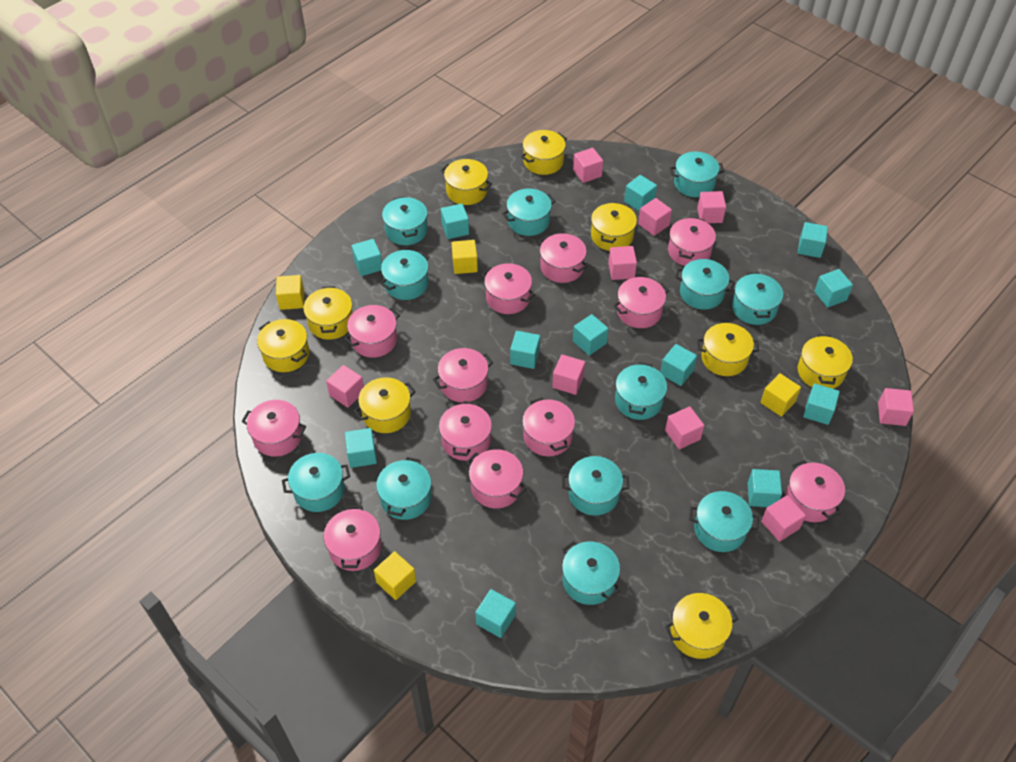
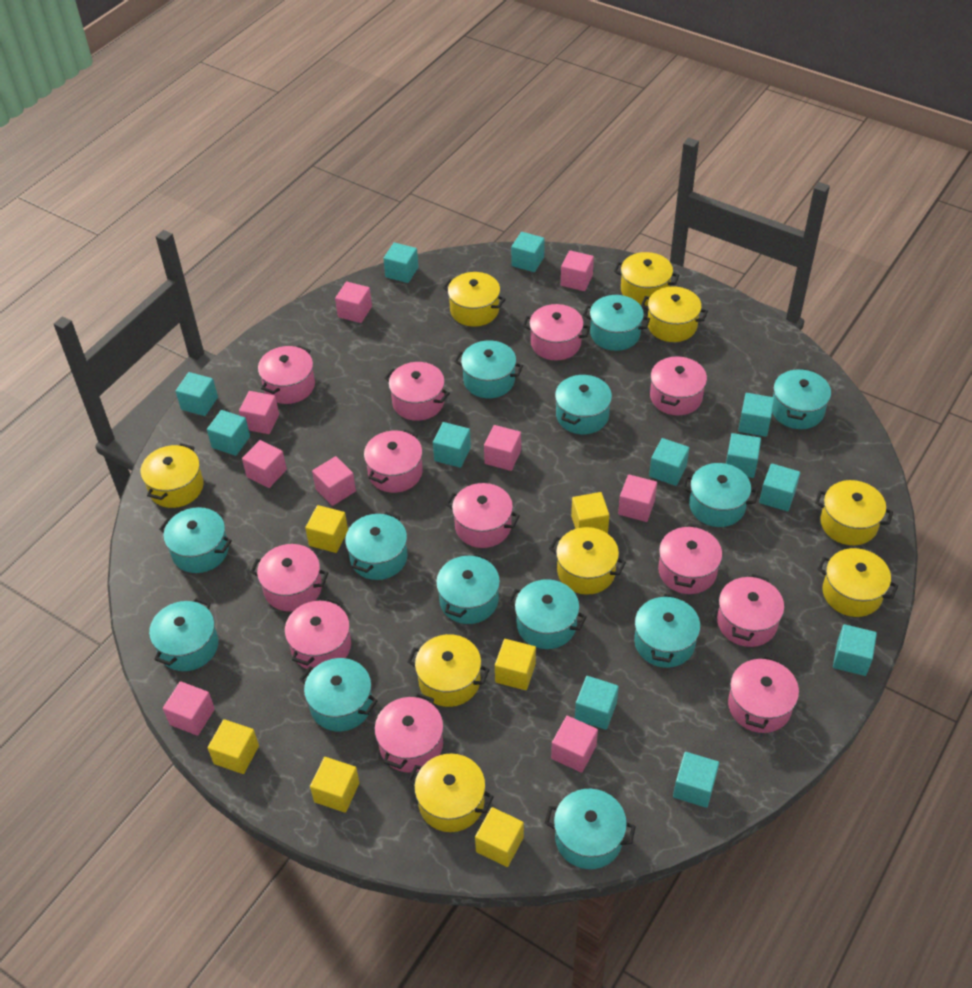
turquoise pot: 12 -> 13
yellow cube: 4 -> 6

